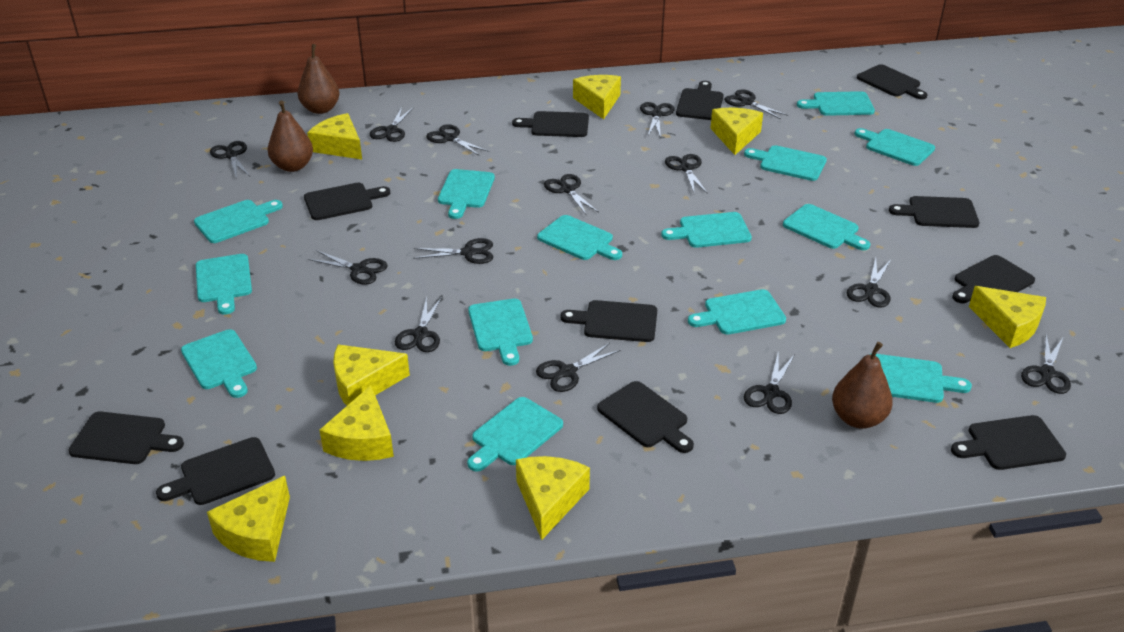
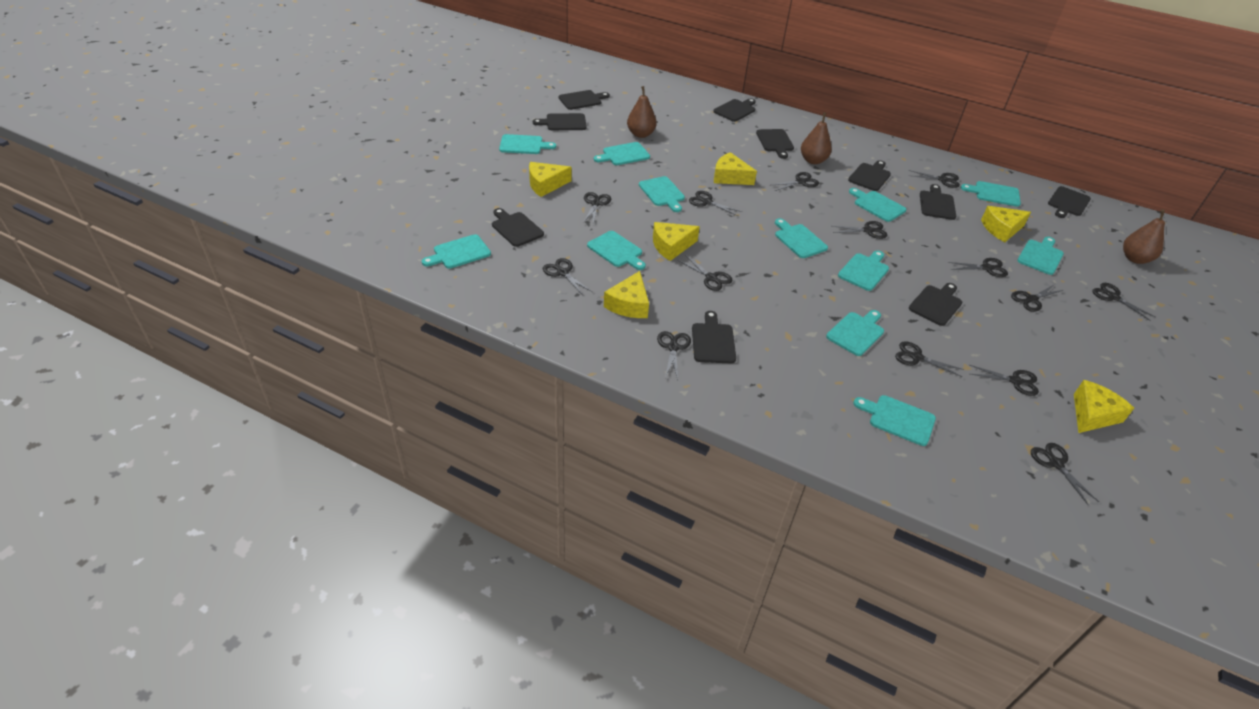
black cutting board: 11 -> 10
turquoise cutting board: 14 -> 12
yellow cheese: 8 -> 6

